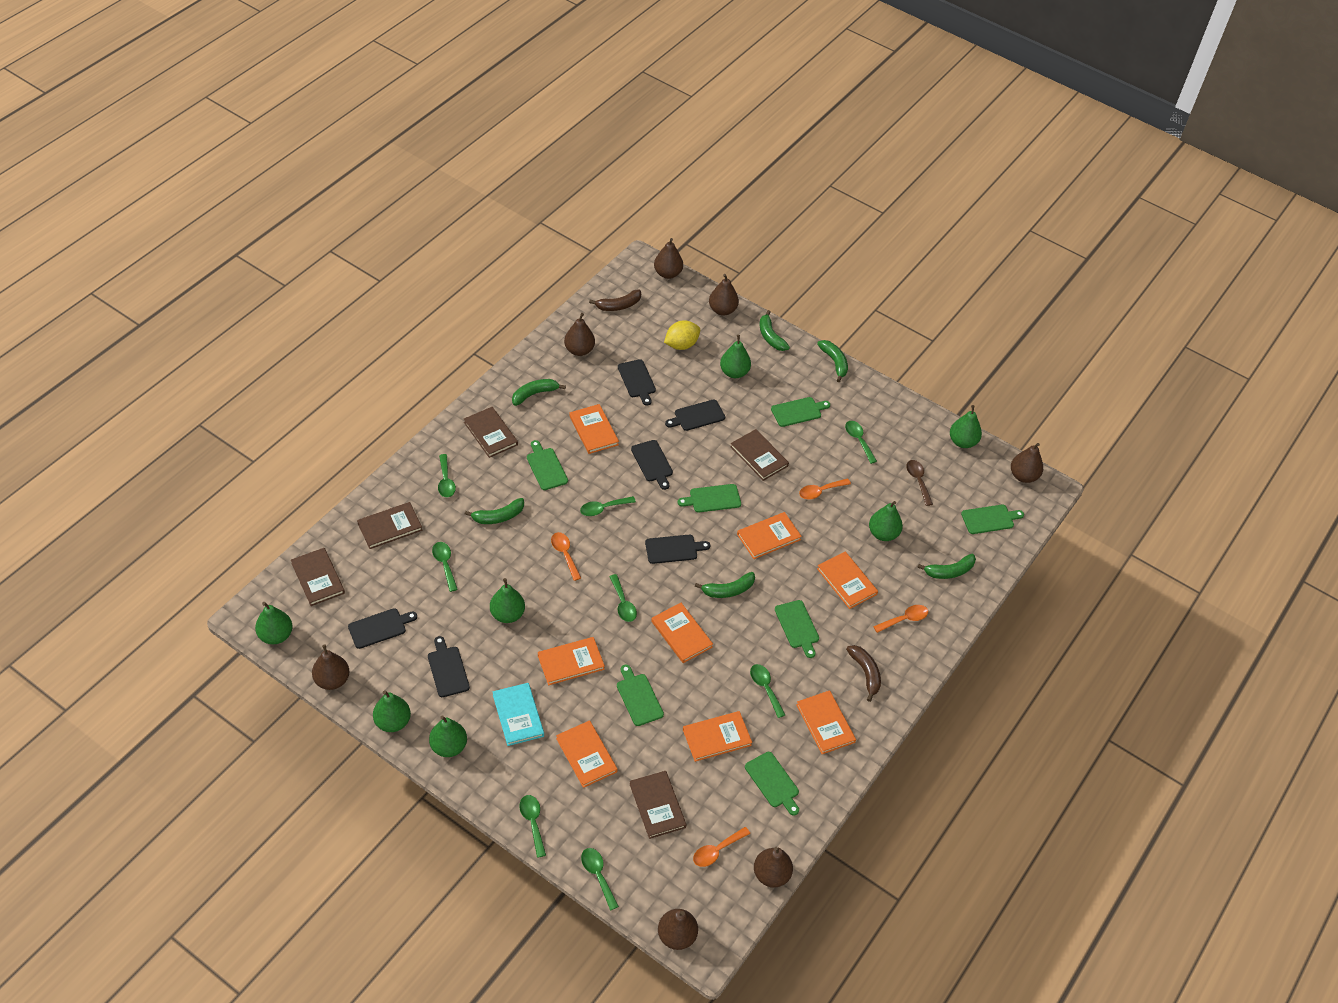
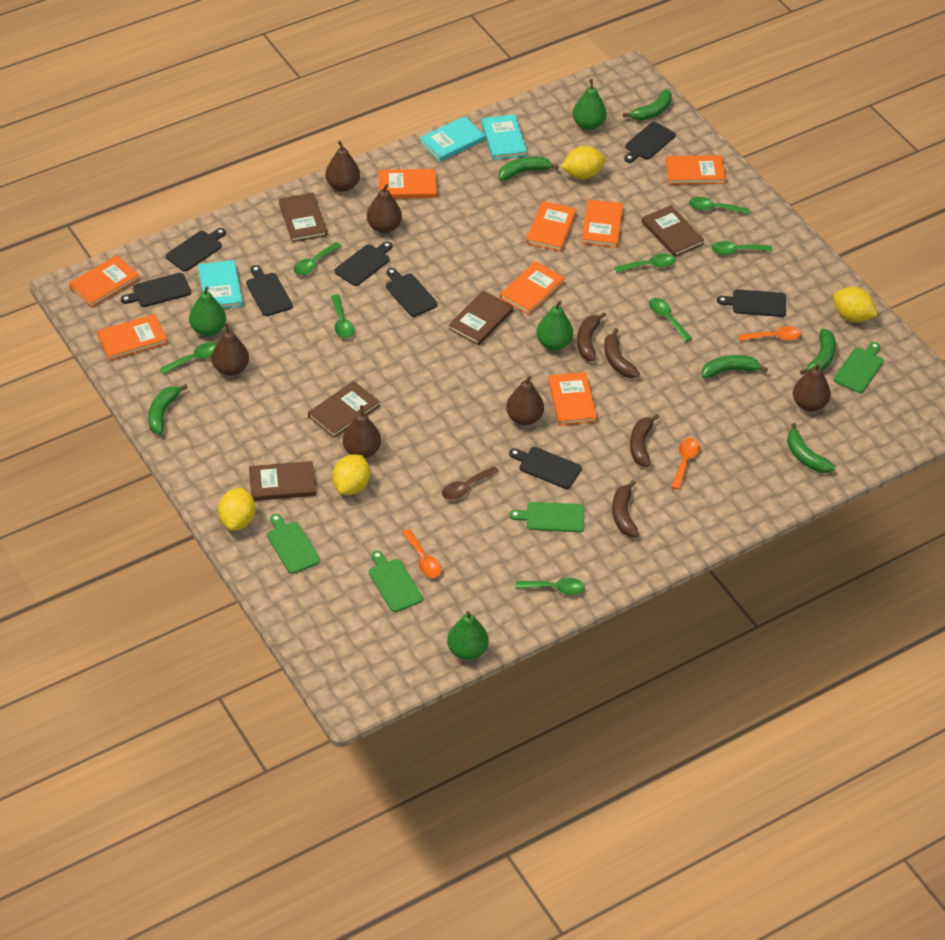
black cutting board: 6 -> 8
brown banana: 2 -> 4
brown pear: 7 -> 6
green cutting board: 7 -> 4
green pear: 7 -> 4
orange spoon: 4 -> 3
turquoise book: 1 -> 3
yellow lemon: 1 -> 4

